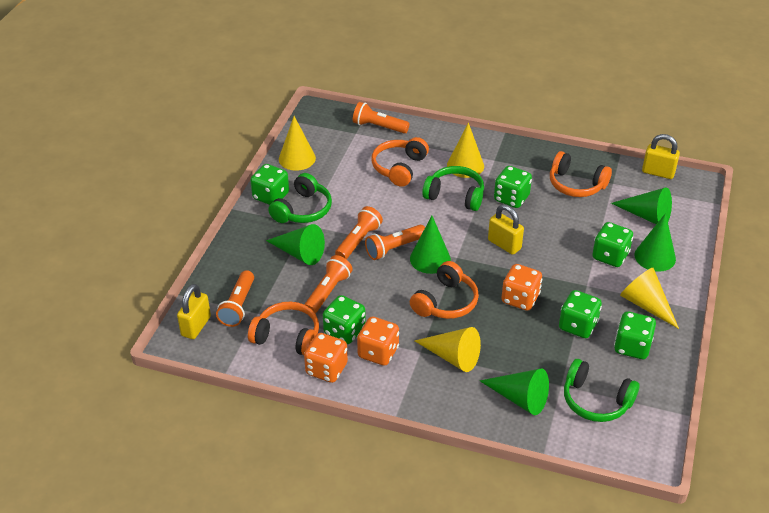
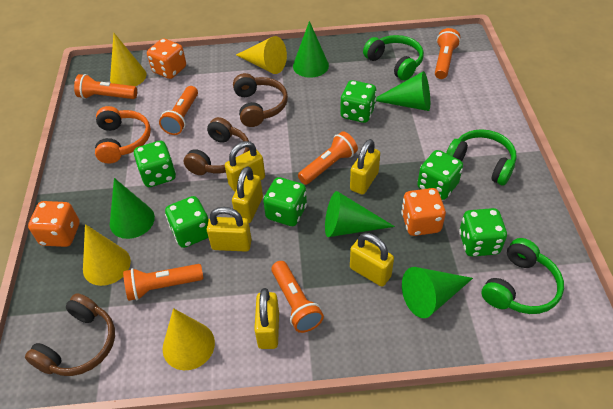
brown headphones: 0 -> 3
orange flashlight: 5 -> 6
orange headphones: 4 -> 1
yellow padlock: 3 -> 6

